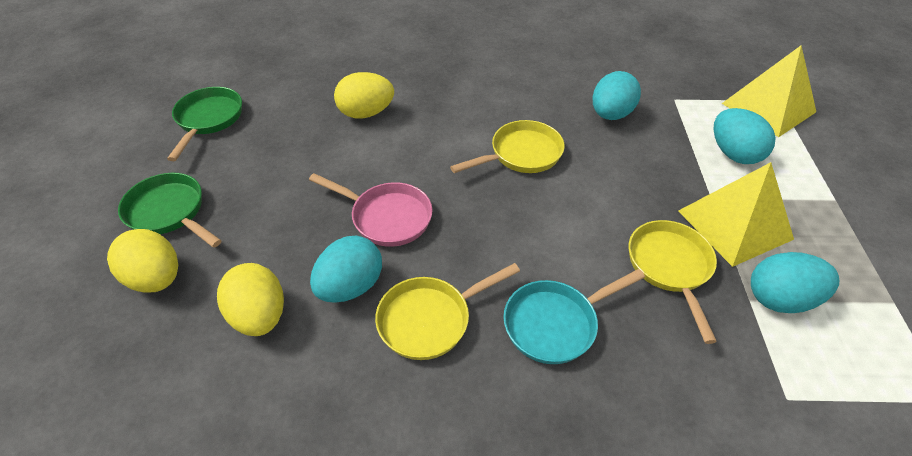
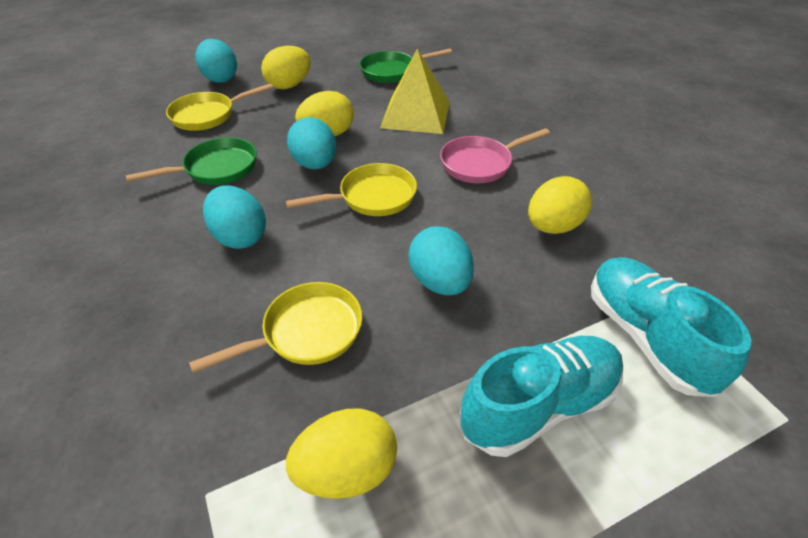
turquoise pan: 1 -> 0
turquoise shoe: 0 -> 2
yellow egg: 3 -> 4
yellow pyramid: 2 -> 1

